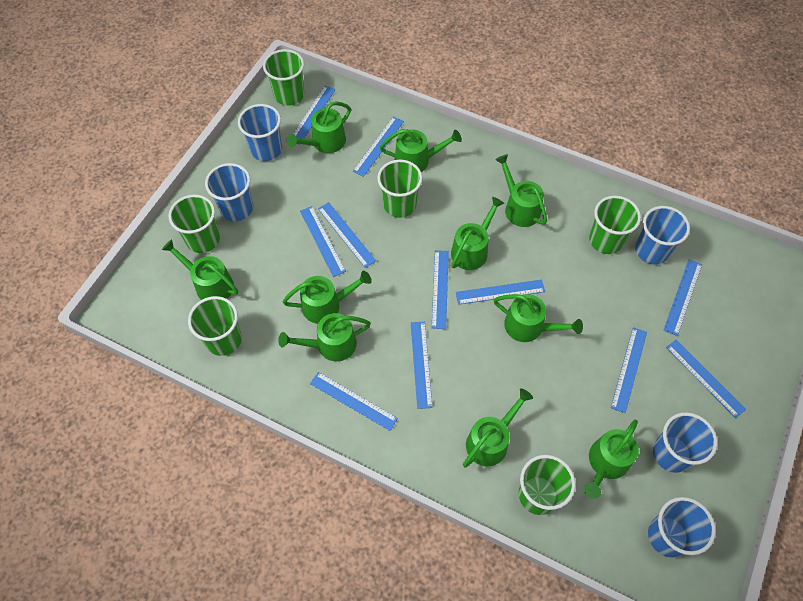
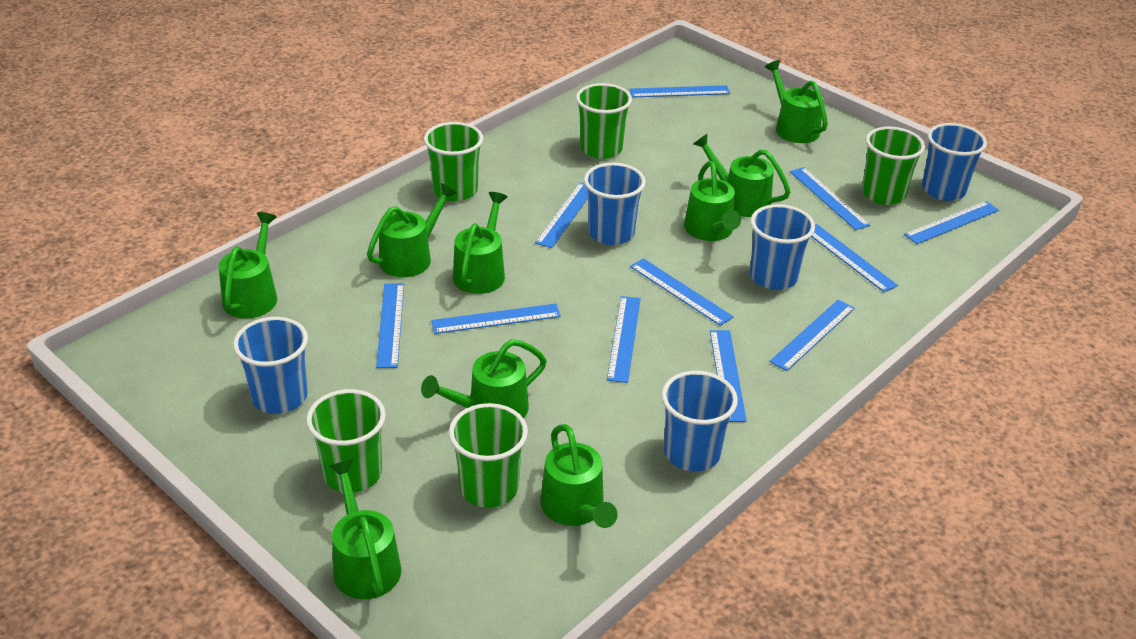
green cup: 6 -> 5
green watering can: 10 -> 9

